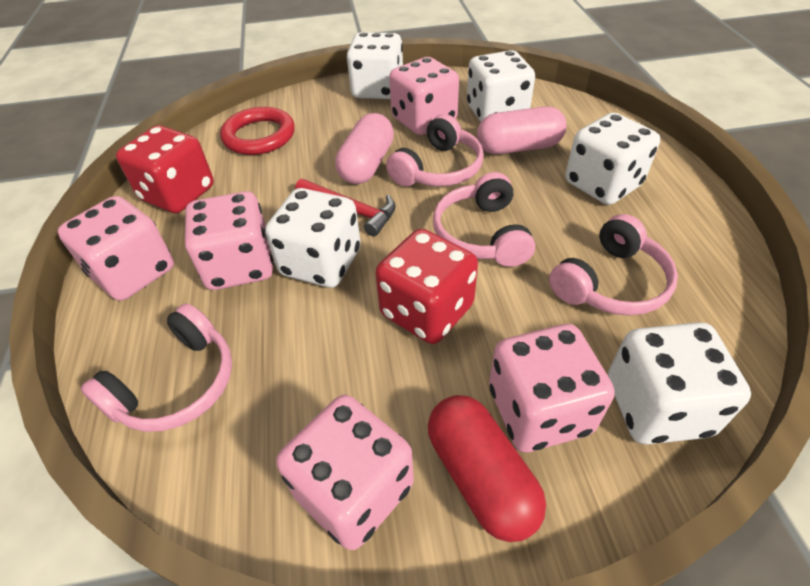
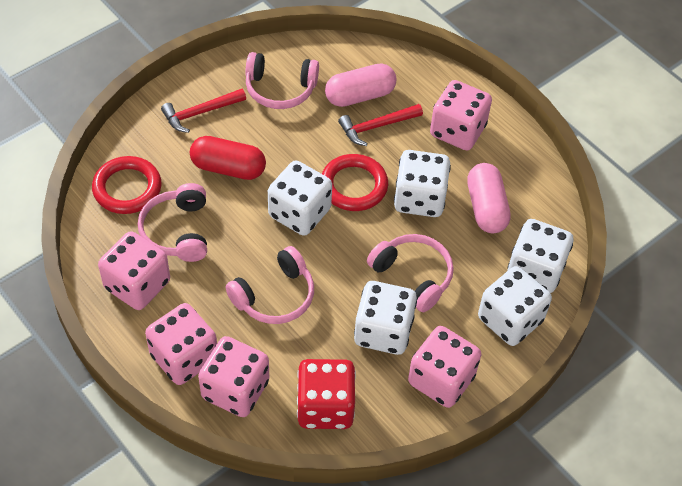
red dice: 2 -> 1
red hammer: 1 -> 2
red ring: 1 -> 2

